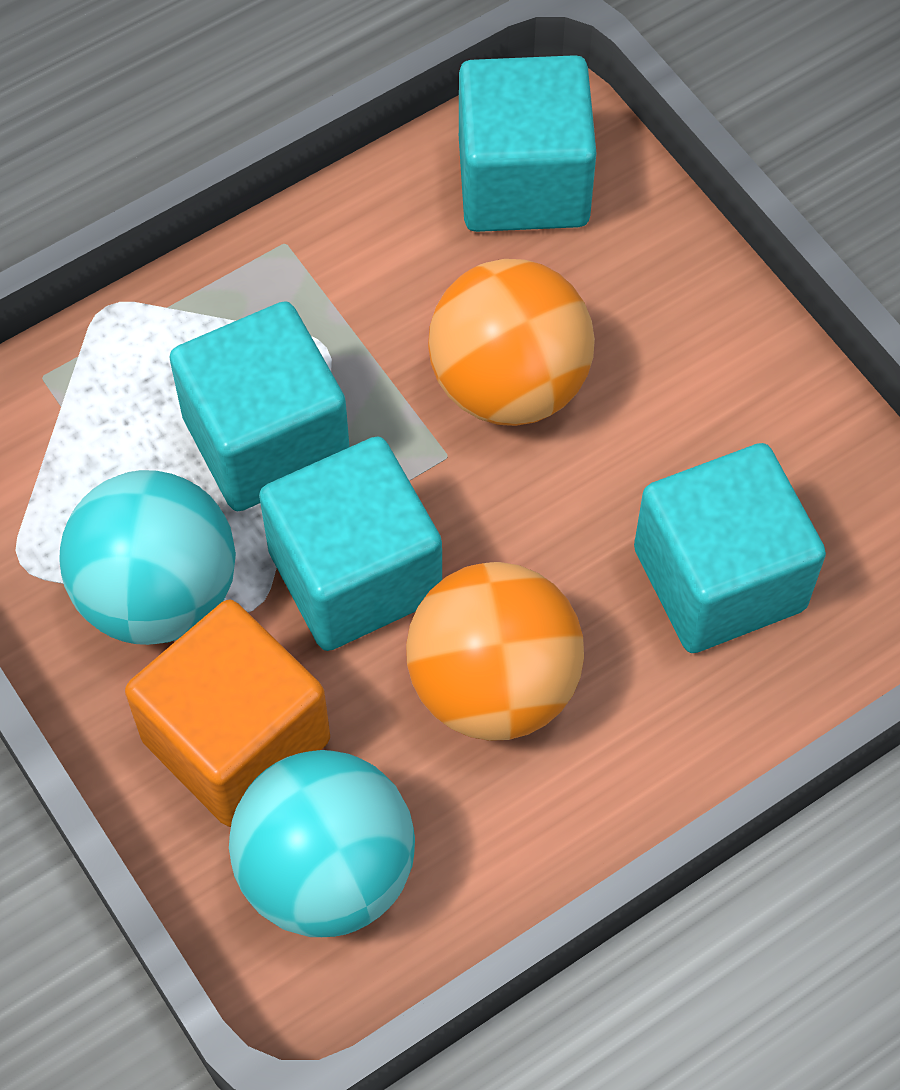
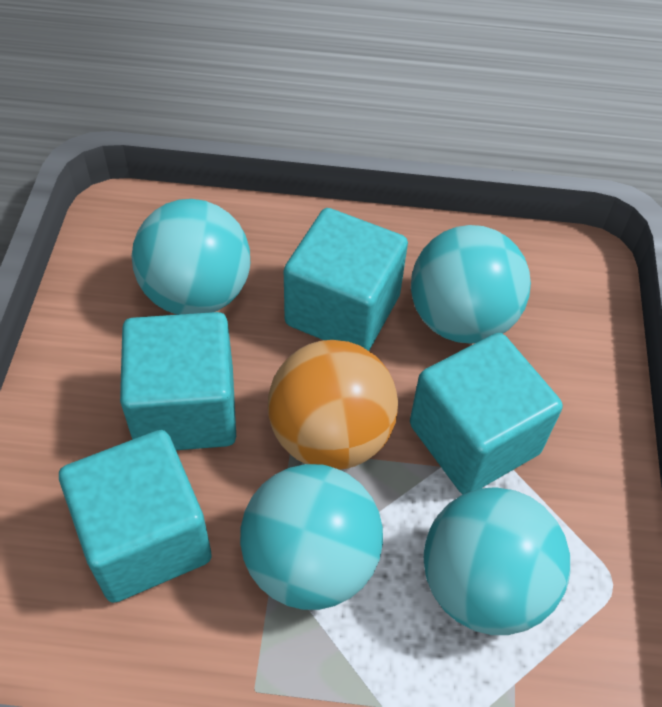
orange ball: 2 -> 1
orange cube: 1 -> 0
turquoise ball: 2 -> 4

